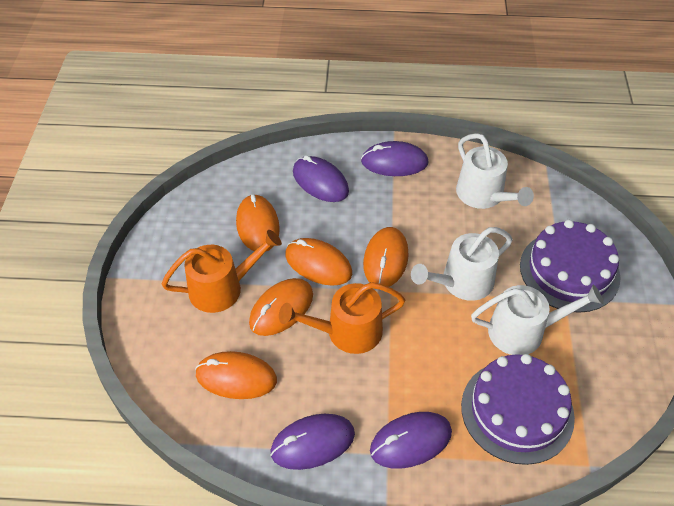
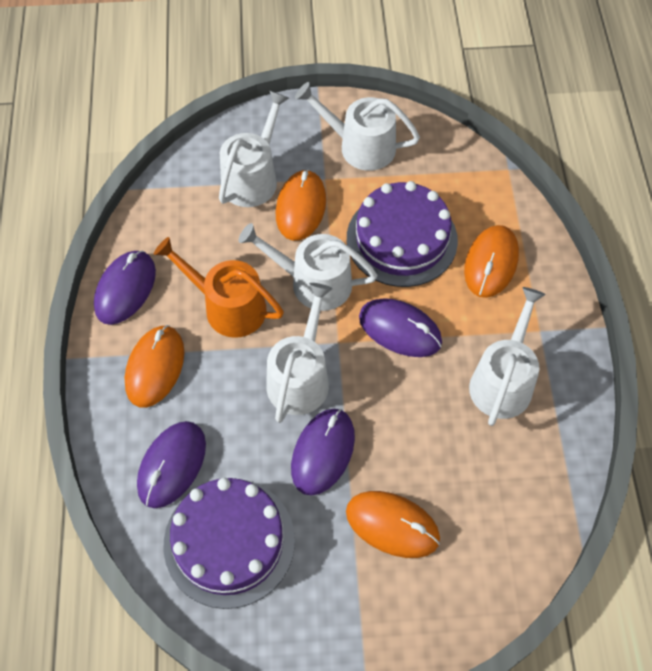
orange mouse: 5 -> 4
orange watering can: 2 -> 1
white watering can: 3 -> 5

